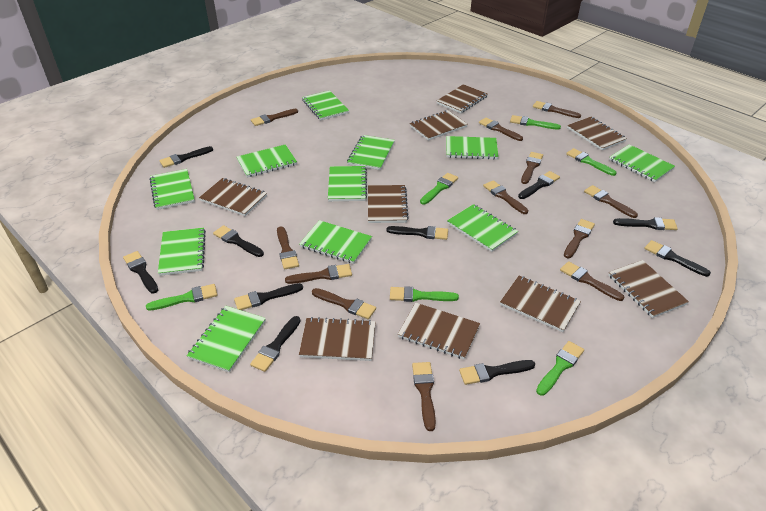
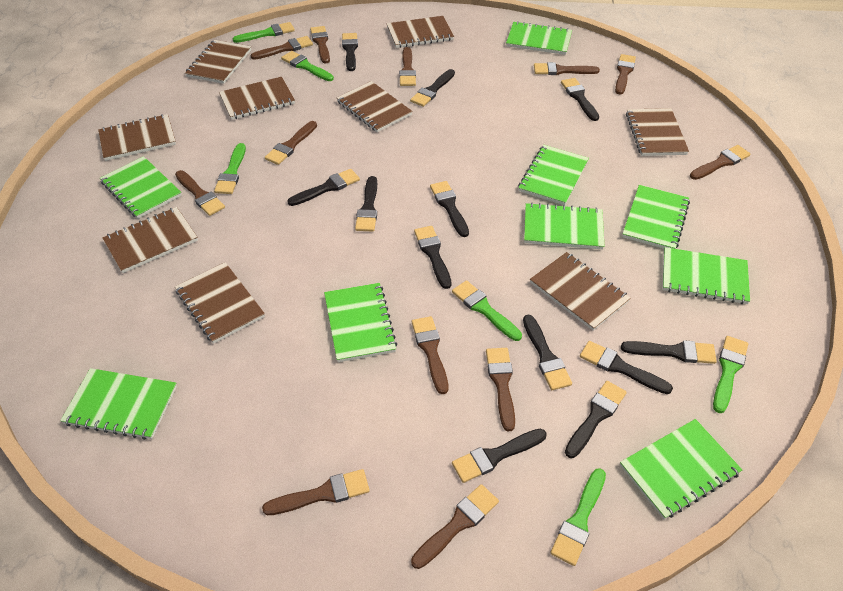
black brush: 10 -> 12
green notebook: 11 -> 9

